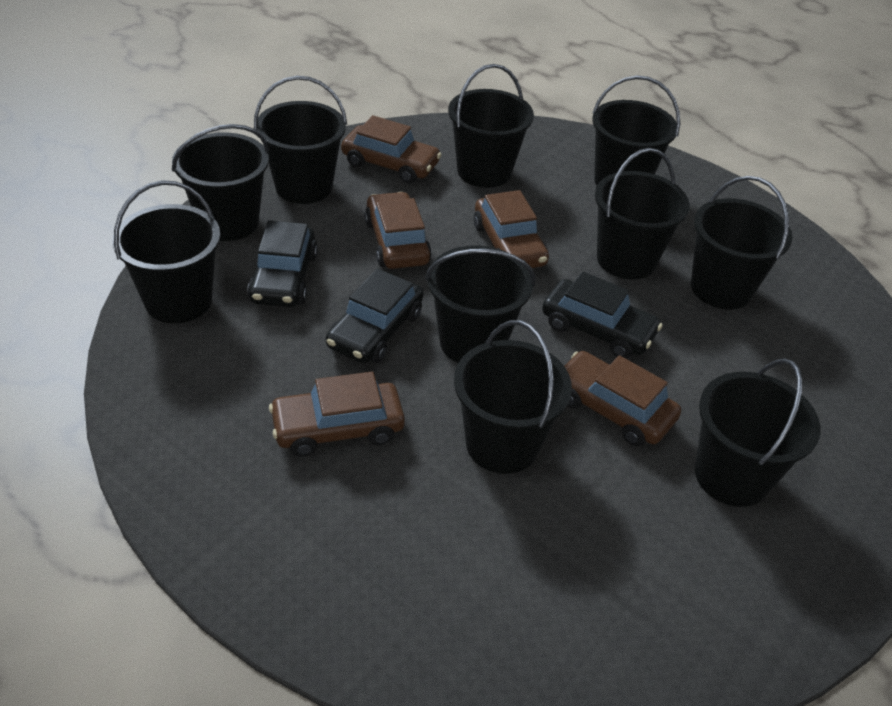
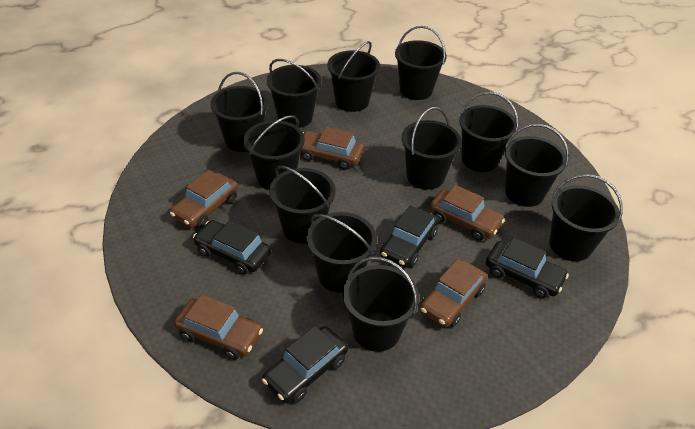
black bucket: 10 -> 12
black car: 3 -> 4

